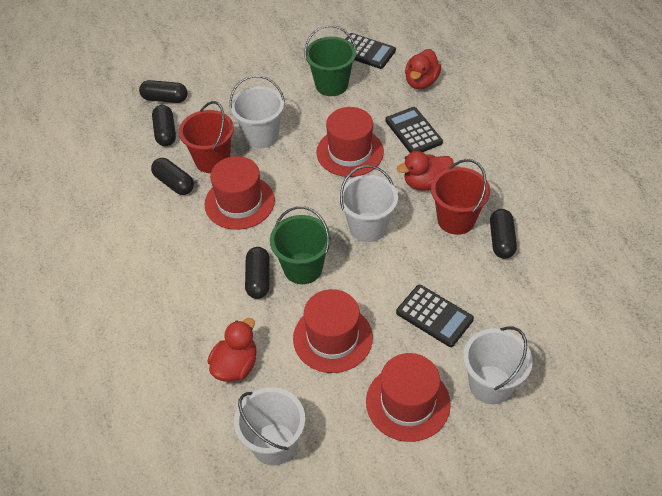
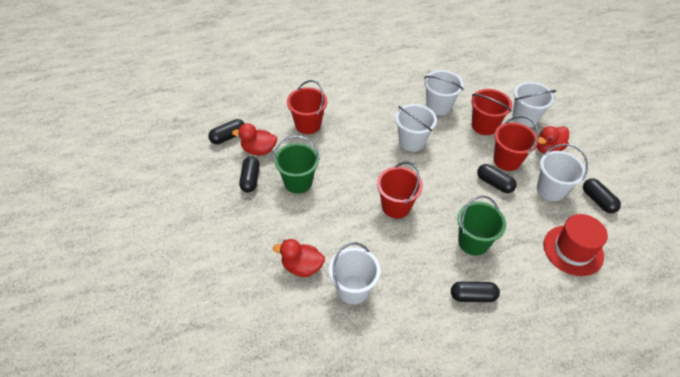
black calculator: 3 -> 0
red bucket: 2 -> 4
red hat: 4 -> 1
white bucket: 4 -> 5

